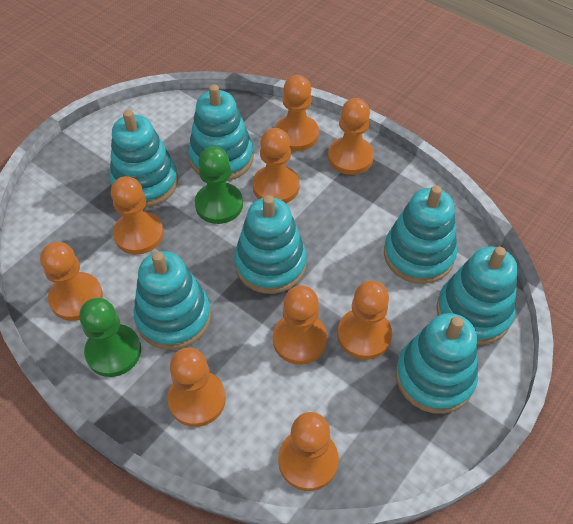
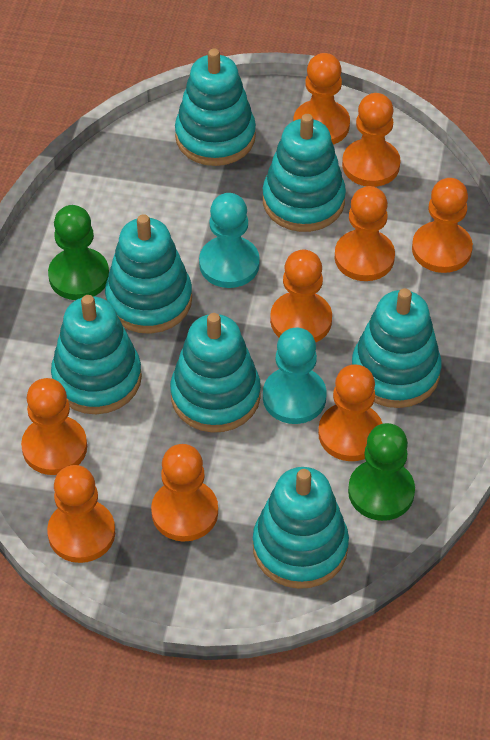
turquoise pawn: 0 -> 2

